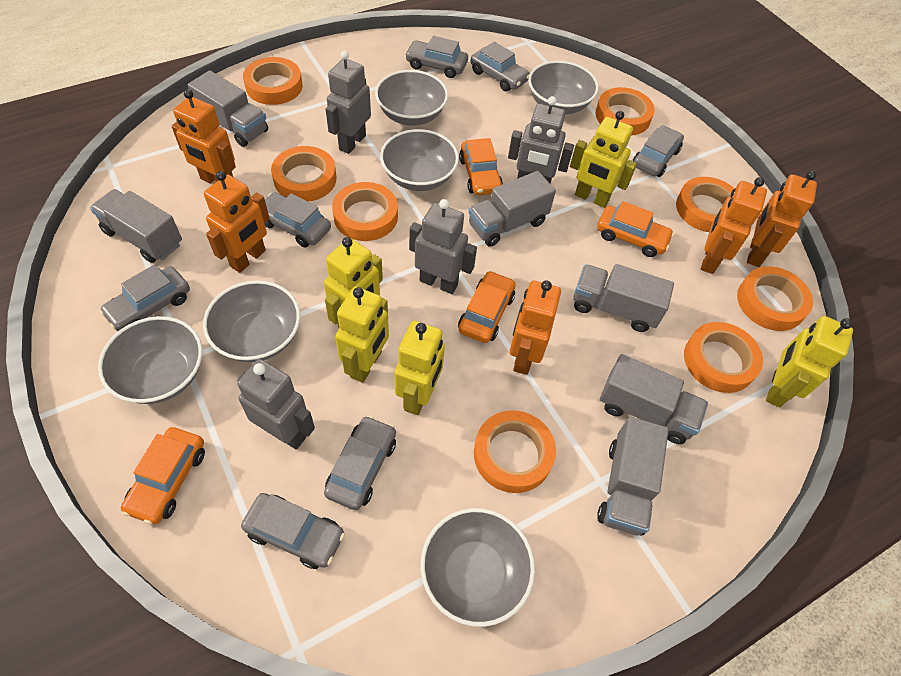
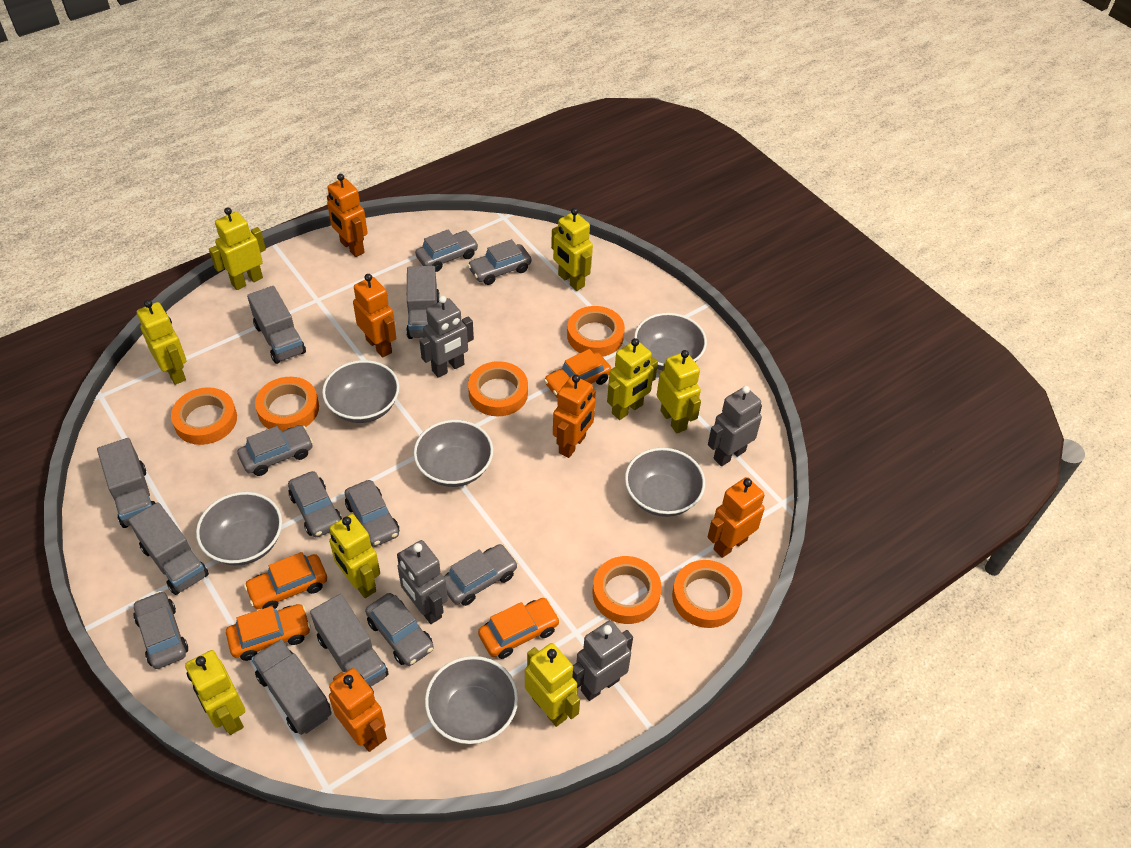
grey car: 7 -> 8
orange tape: 8 -> 6
yellow robot: 5 -> 8

